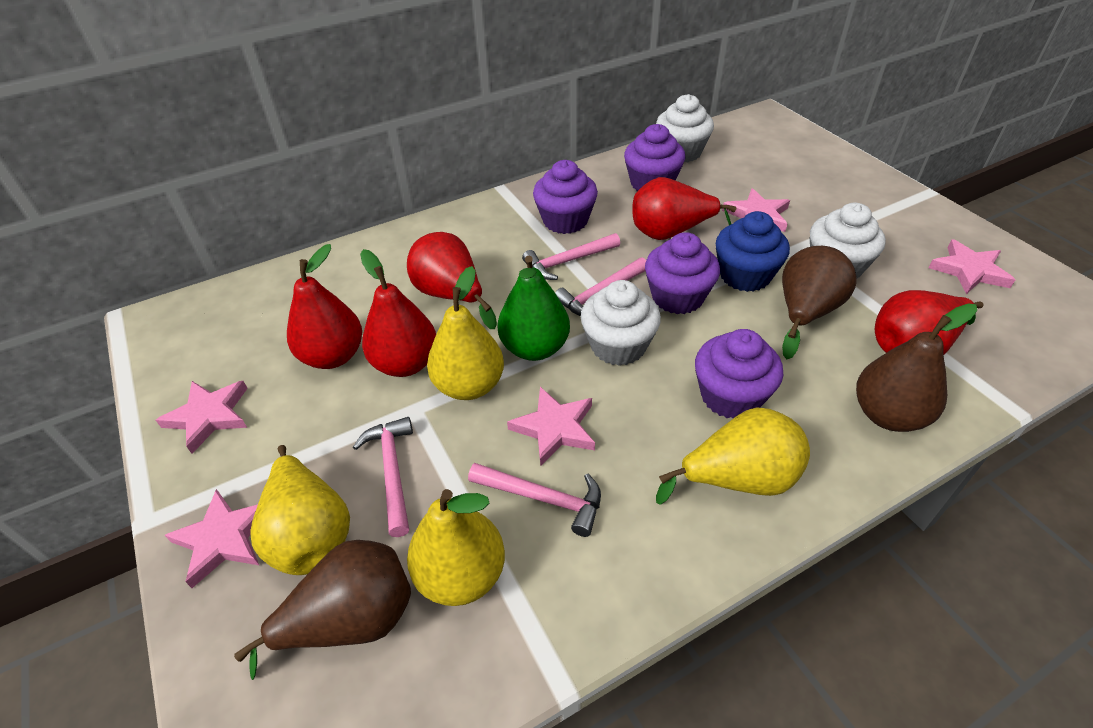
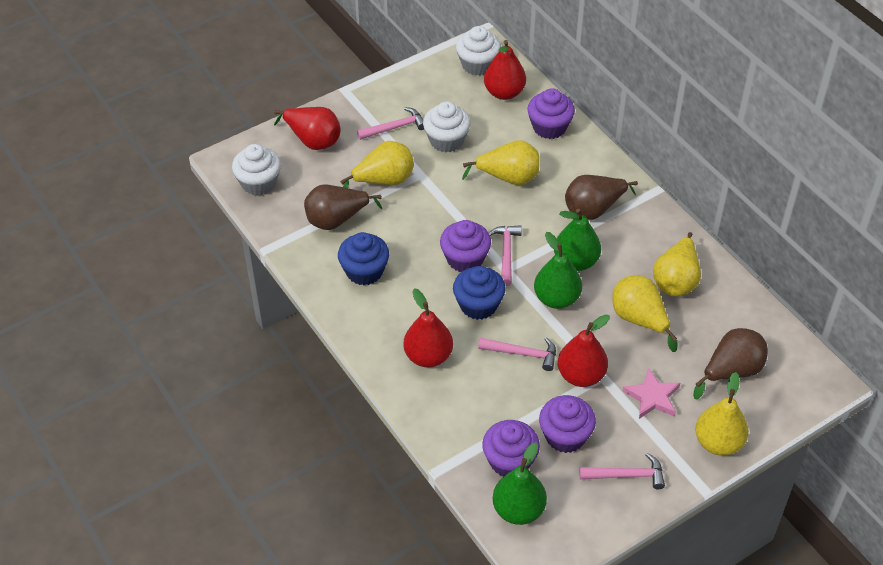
blue cupcake: 1 -> 2
green pear: 1 -> 3
pink star: 5 -> 1
red pear: 5 -> 4
yellow pear: 4 -> 5

